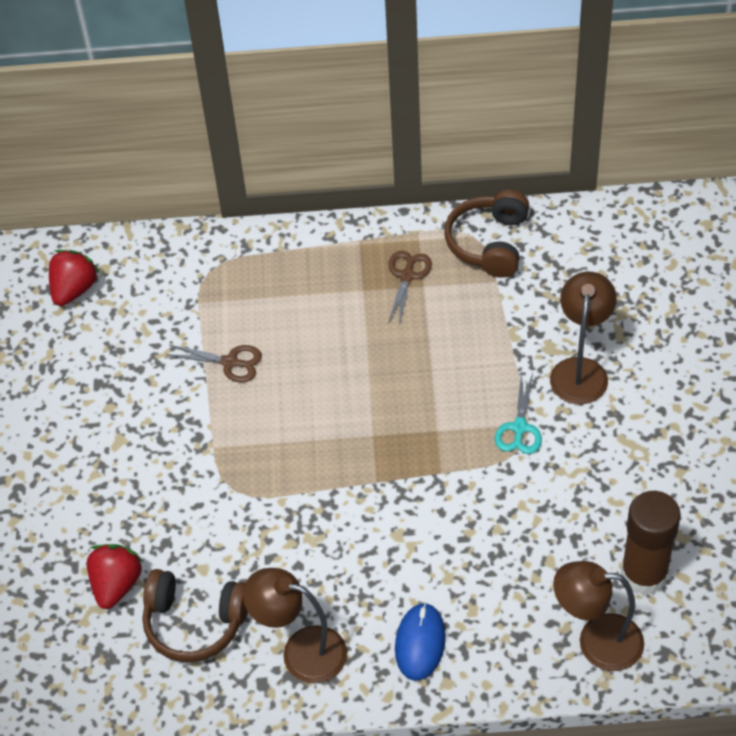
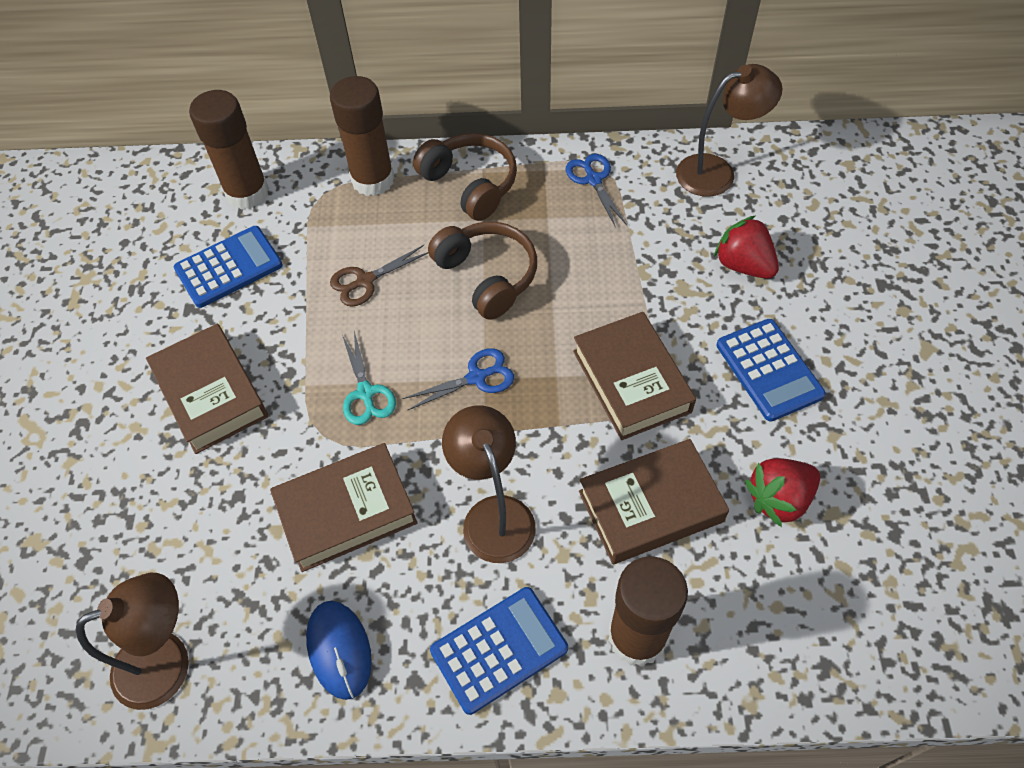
blue calculator: 0 -> 3
blue scissors: 0 -> 2
brown book: 0 -> 4
brown glue stick: 1 -> 3
brown scissors: 2 -> 1

